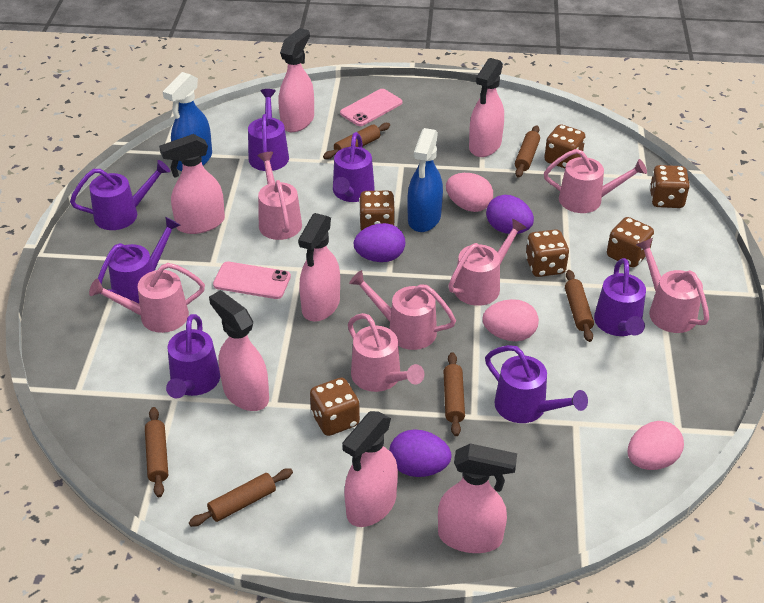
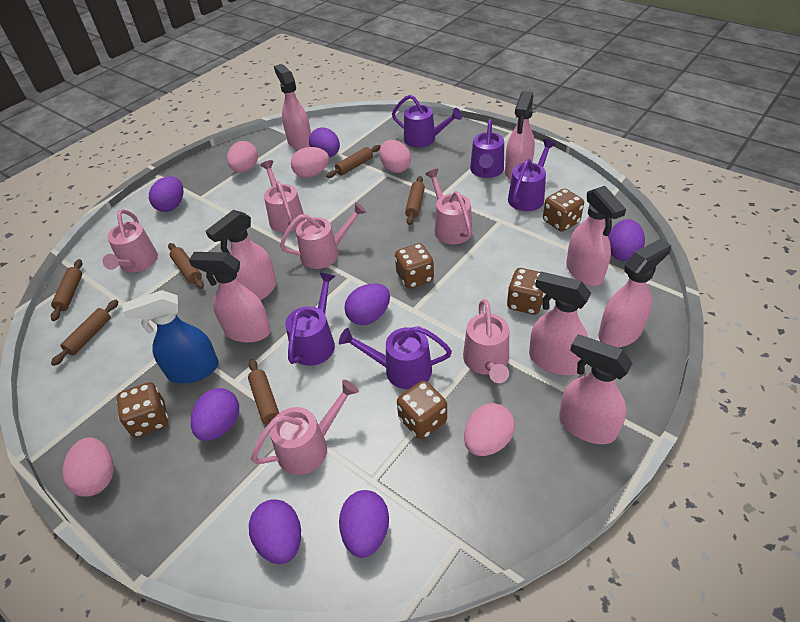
blue spray bottle: 2 -> 1
brown dice: 6 -> 5
pink egg: 3 -> 5
pink phone: 2 -> 0
pink spray bottle: 7 -> 8
pink watering can: 7 -> 6
purple egg: 3 -> 7
purple watering can: 7 -> 5

